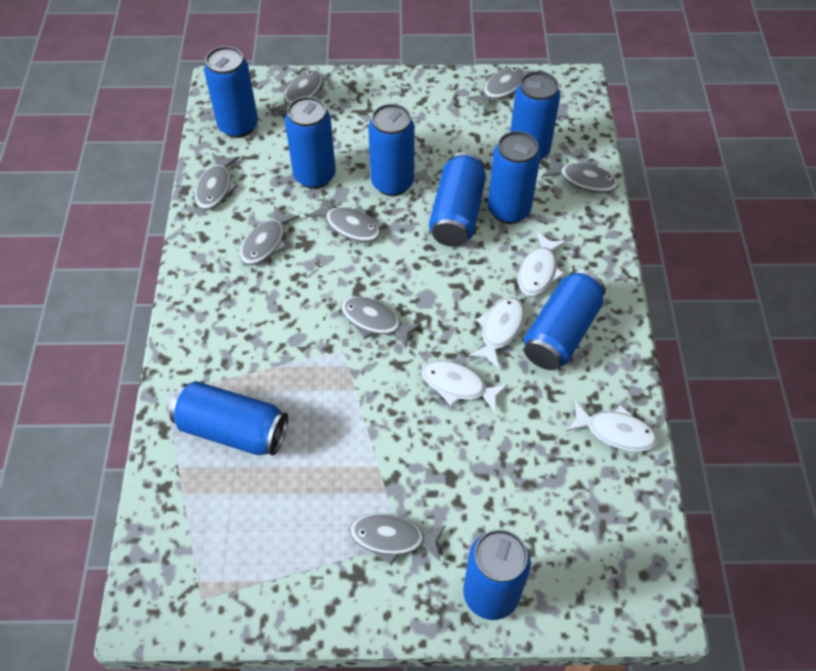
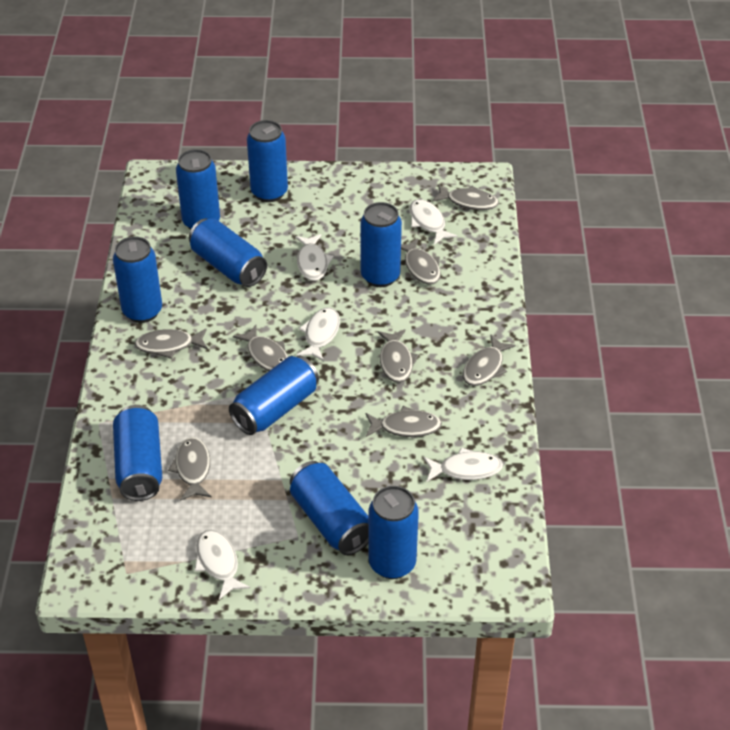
white fish: 4 -> 5

